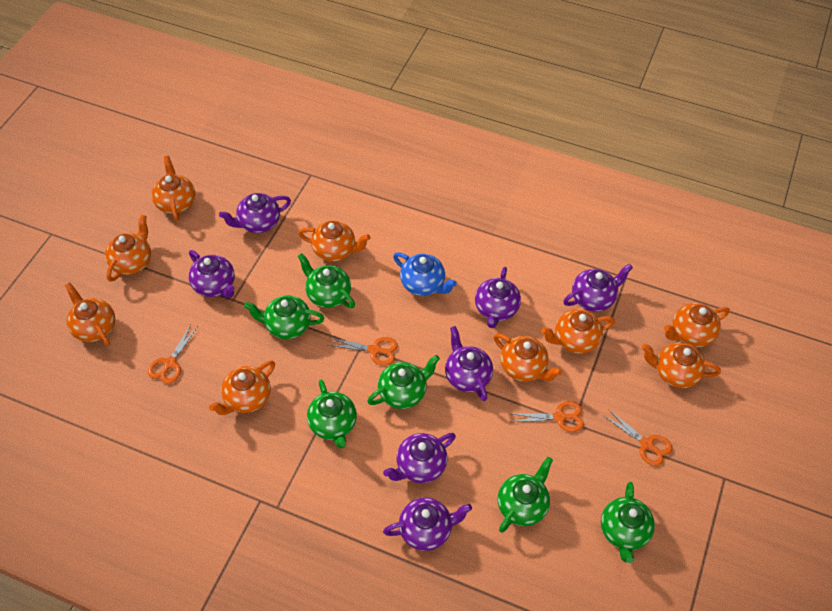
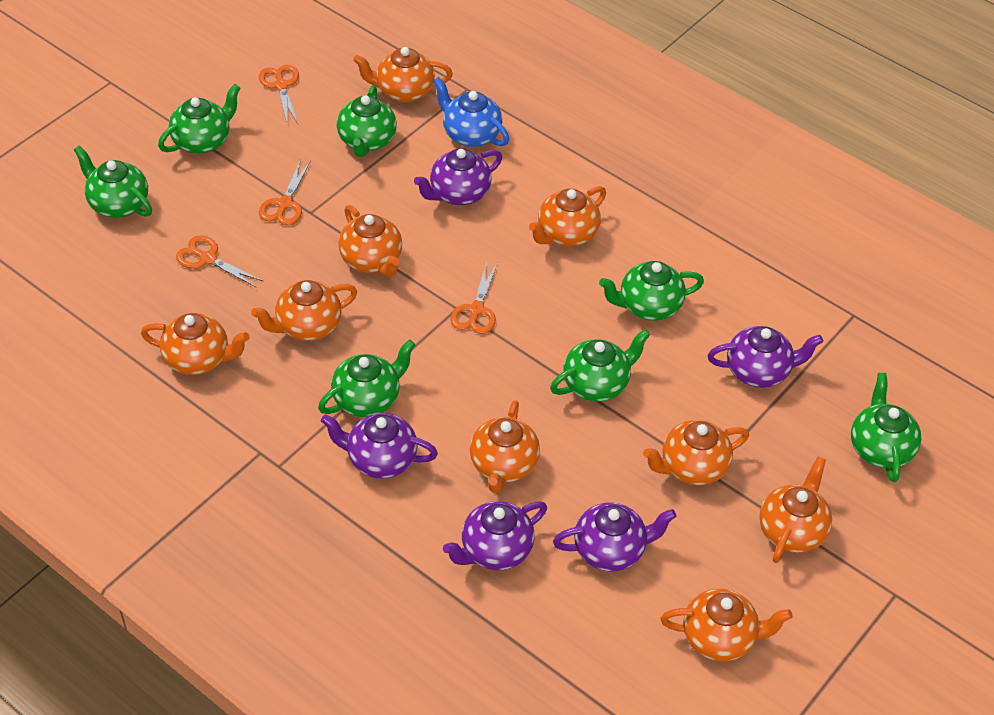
green teapot: 6 -> 7
purple teapot: 7 -> 5

